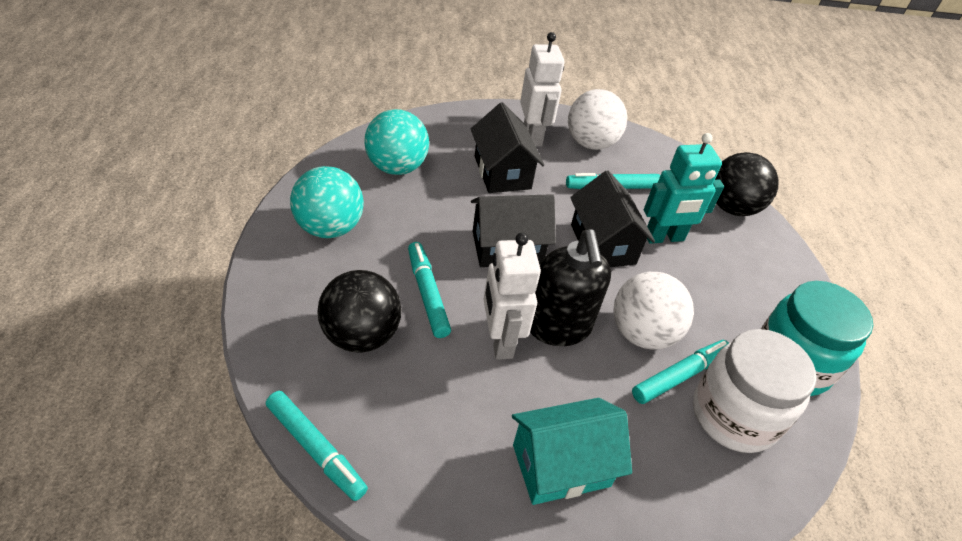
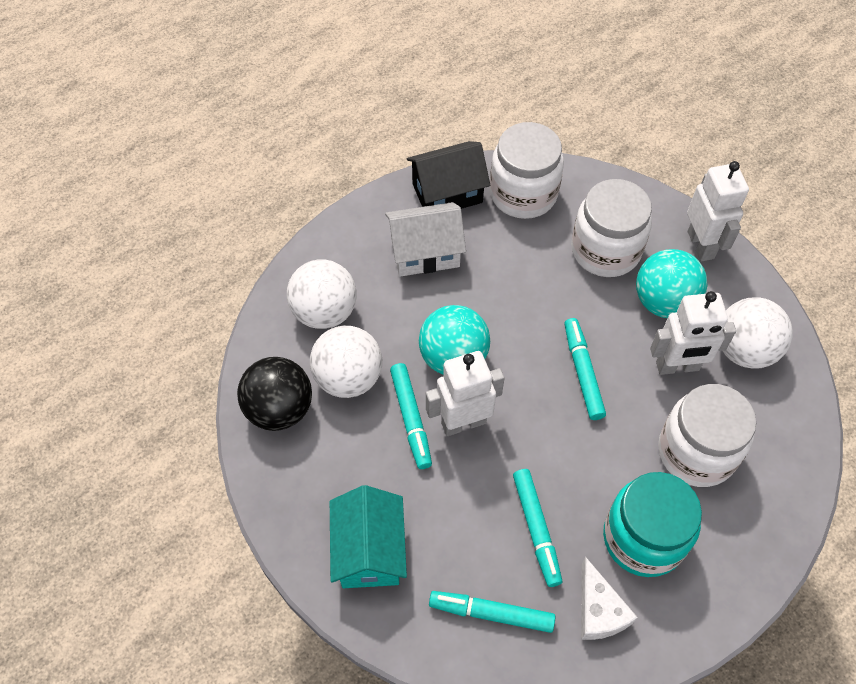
black ball: 2 -> 1
black house: 3 -> 1
black soap dispenser: 1 -> 0
turquoise robot: 1 -> 0
white ball: 2 -> 3
white cheese: 0 -> 1
white house: 0 -> 1
white jar: 1 -> 3
white robot: 2 -> 3

